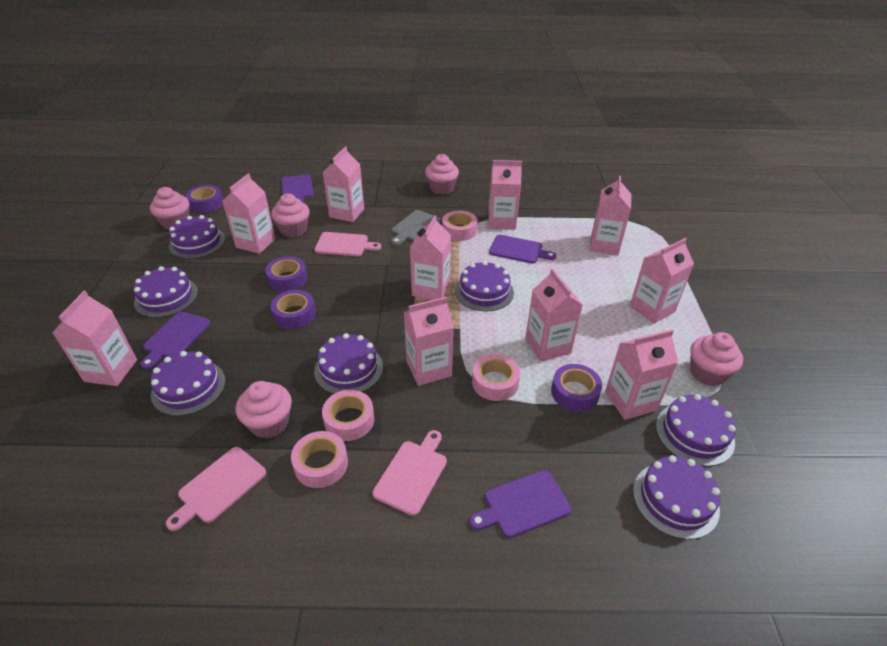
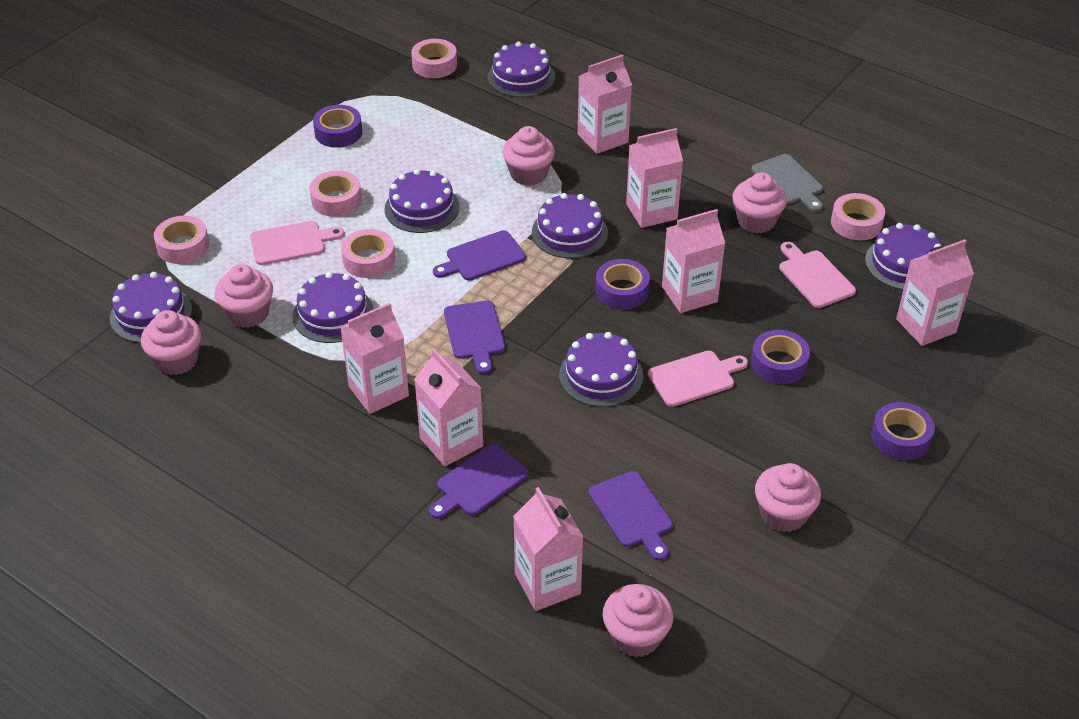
pink carton: 10 -> 7
pink cupcake: 5 -> 6
pink tape: 4 -> 5

